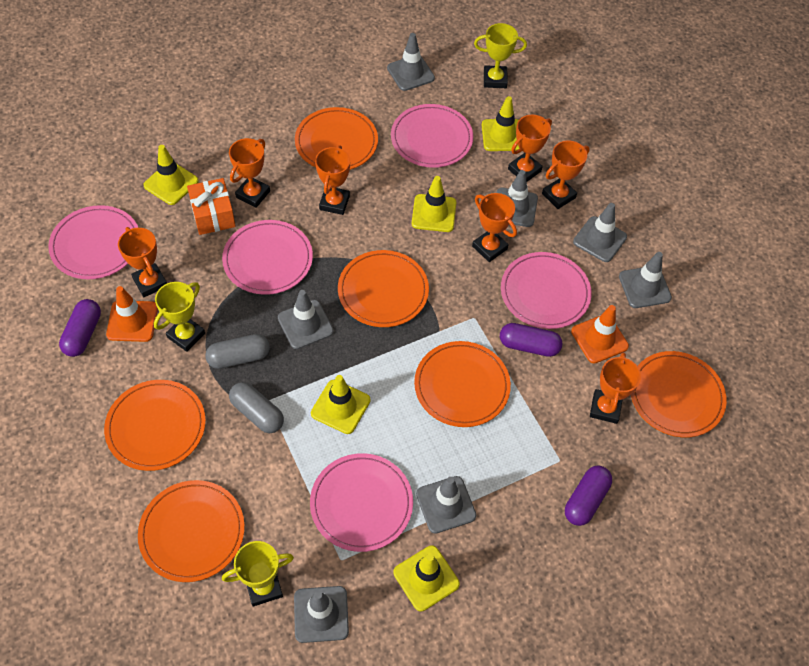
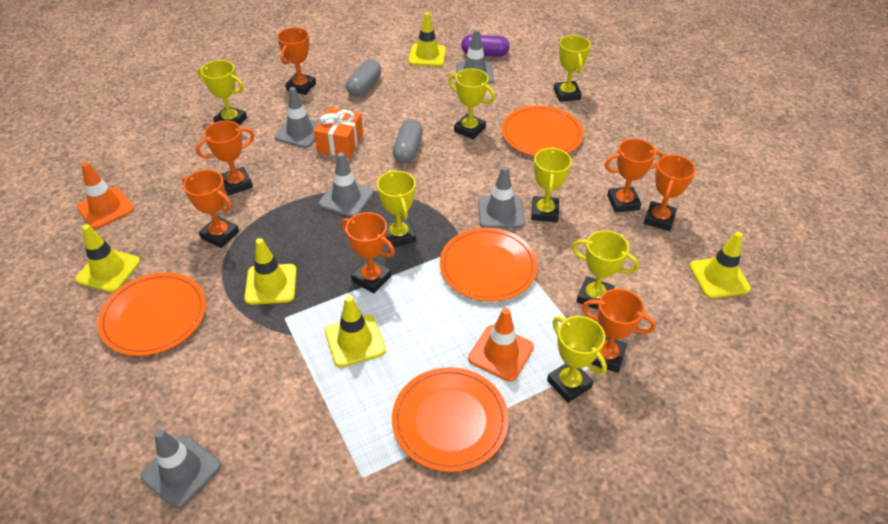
grey traffic cone: 7 -> 5
orange plate: 6 -> 4
pink plate: 5 -> 0
purple capsule: 3 -> 1
yellow trophy: 3 -> 7

